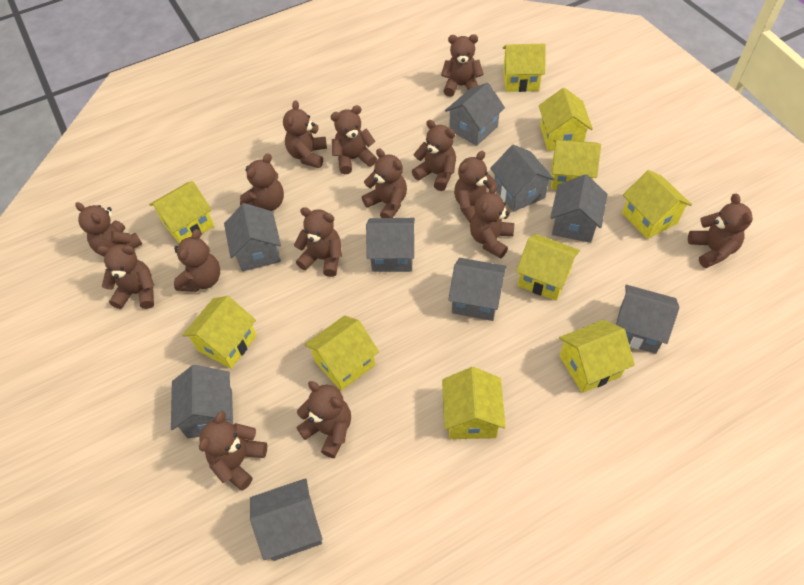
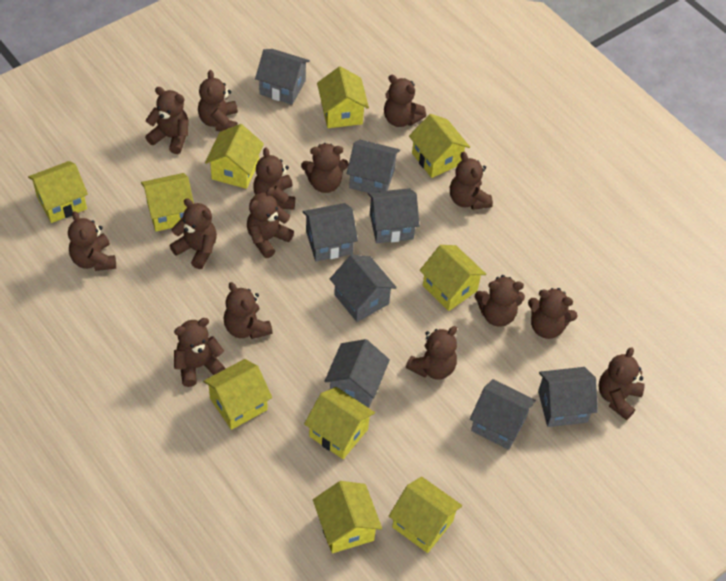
grey house: 9 -> 8

